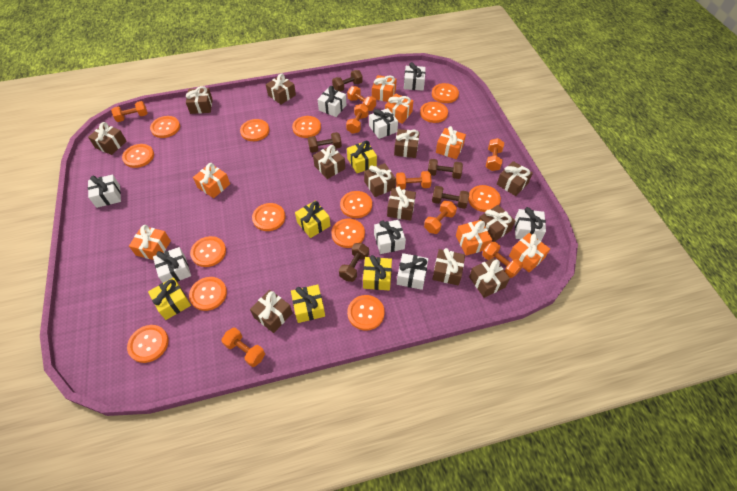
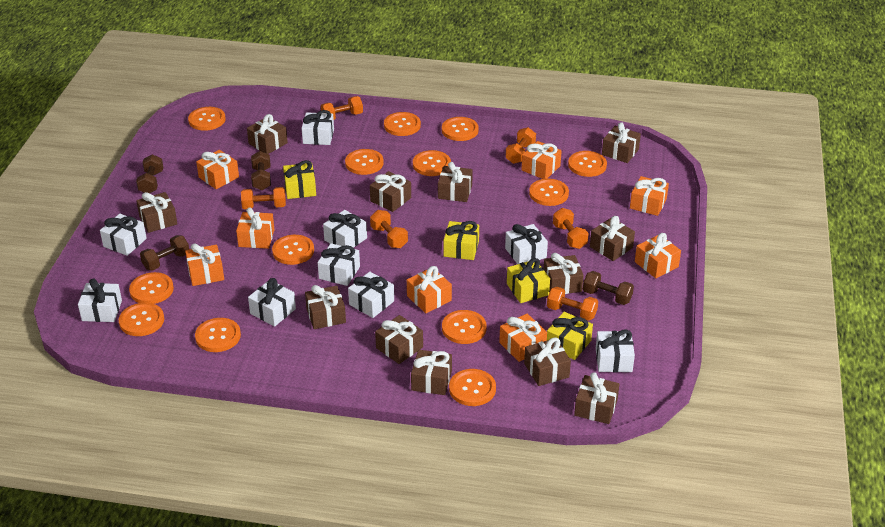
brown dumbbell: 5 -> 4
orange button: 14 -> 13
orange dumbbell: 8 -> 6
orange gift: 7 -> 8
white gift: 8 -> 9
yellow gift: 5 -> 4

